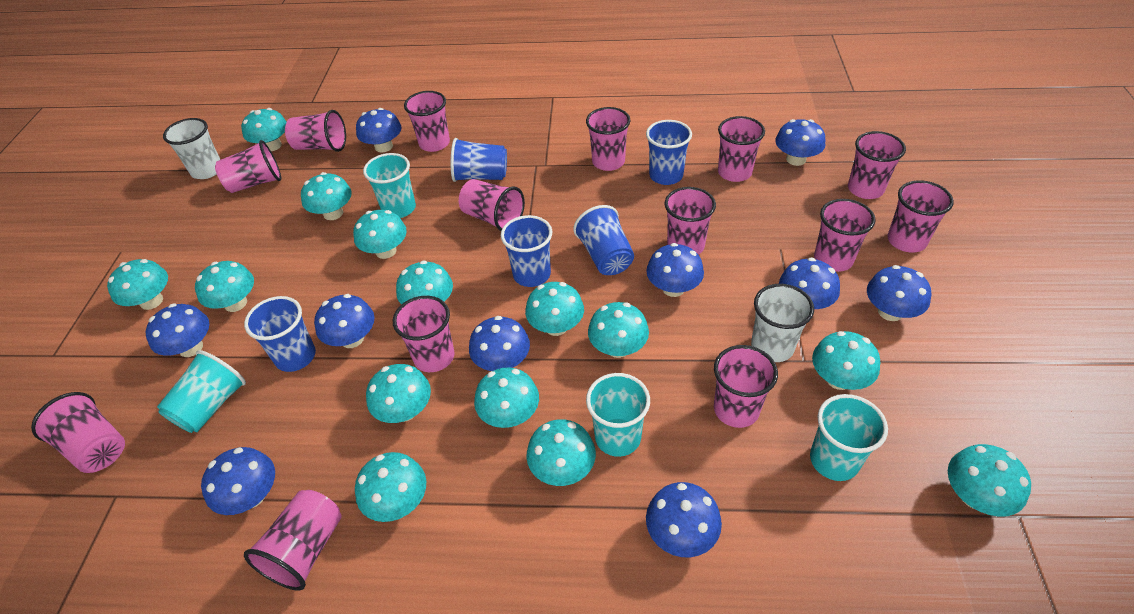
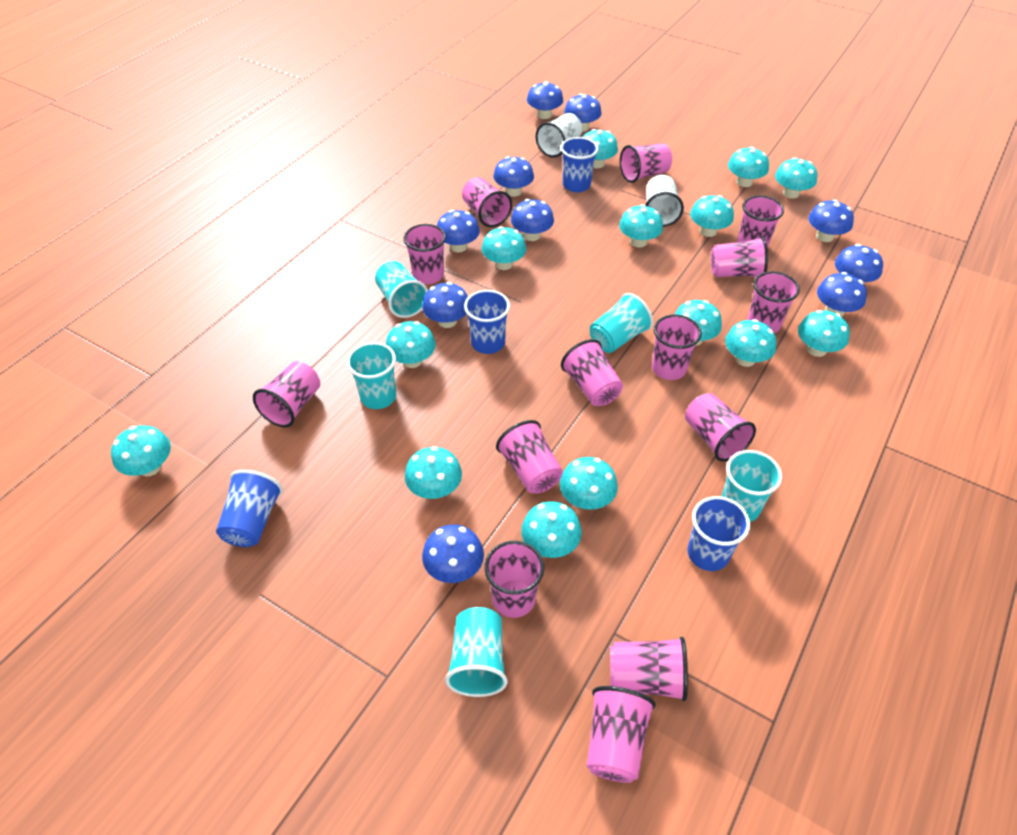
blue cup: 5 -> 4
turquoise cup: 4 -> 5

